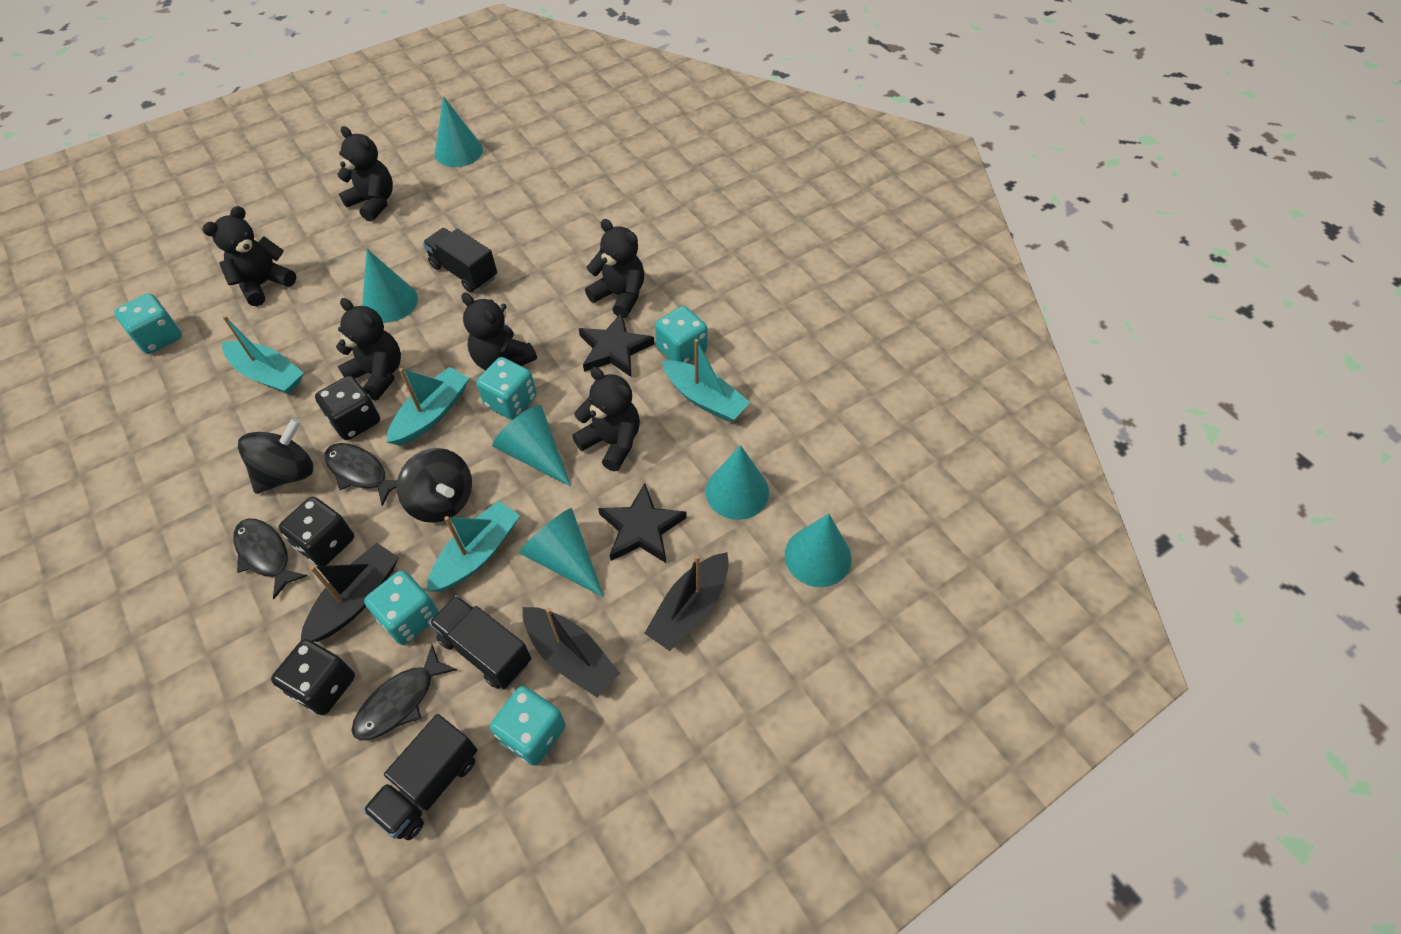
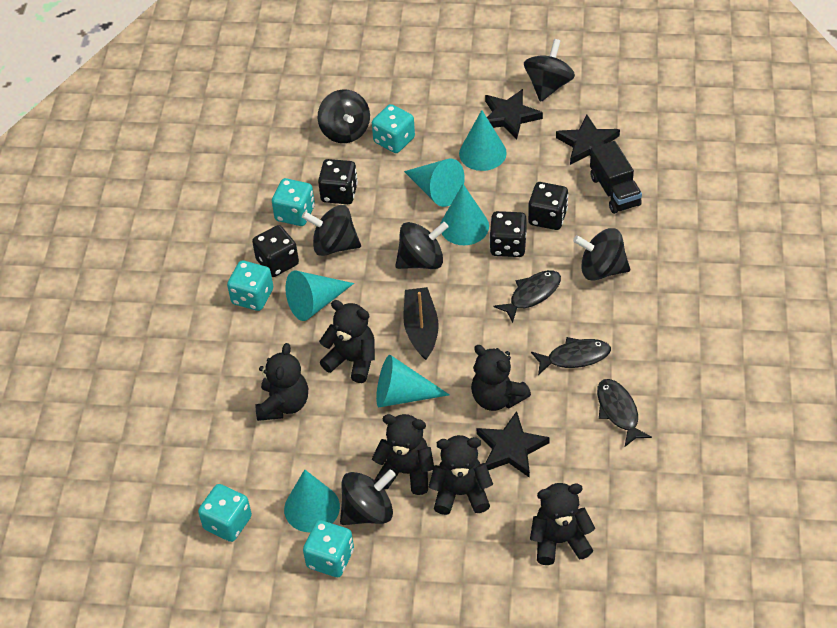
black boat: 3 -> 1
black dice: 3 -> 4
black spinning top: 2 -> 6
black star: 2 -> 3
black truck: 3 -> 1
turquoise boat: 4 -> 0

